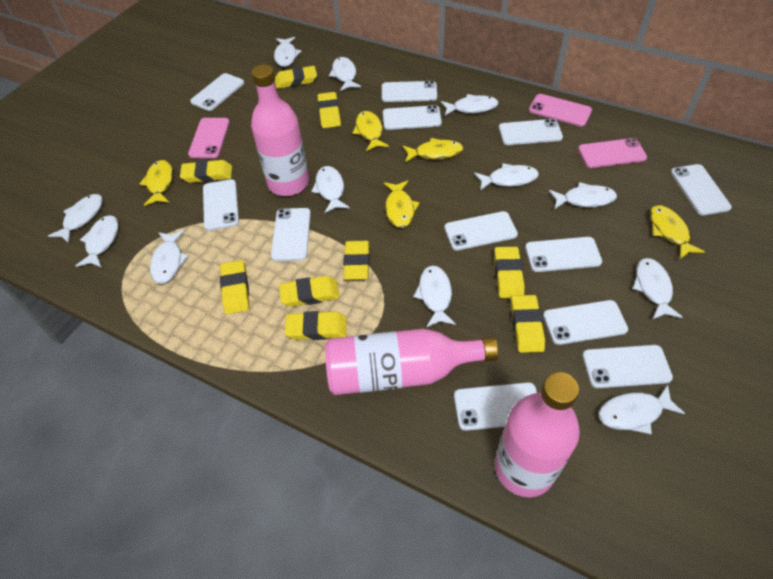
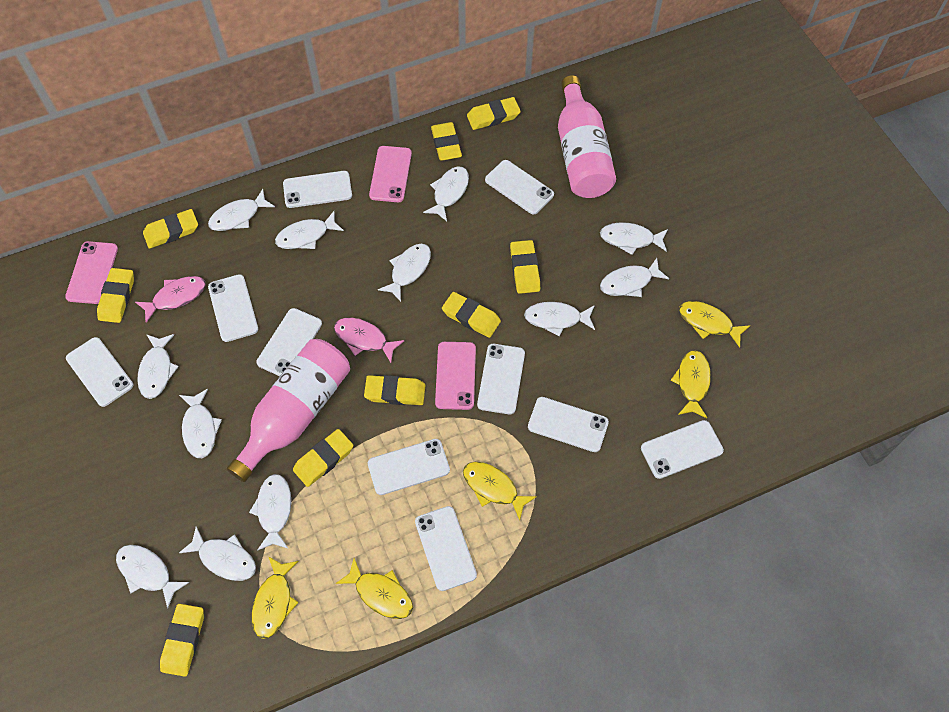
pink bottle: 3 -> 2
pink fish: 0 -> 2
white phone: 12 -> 10

